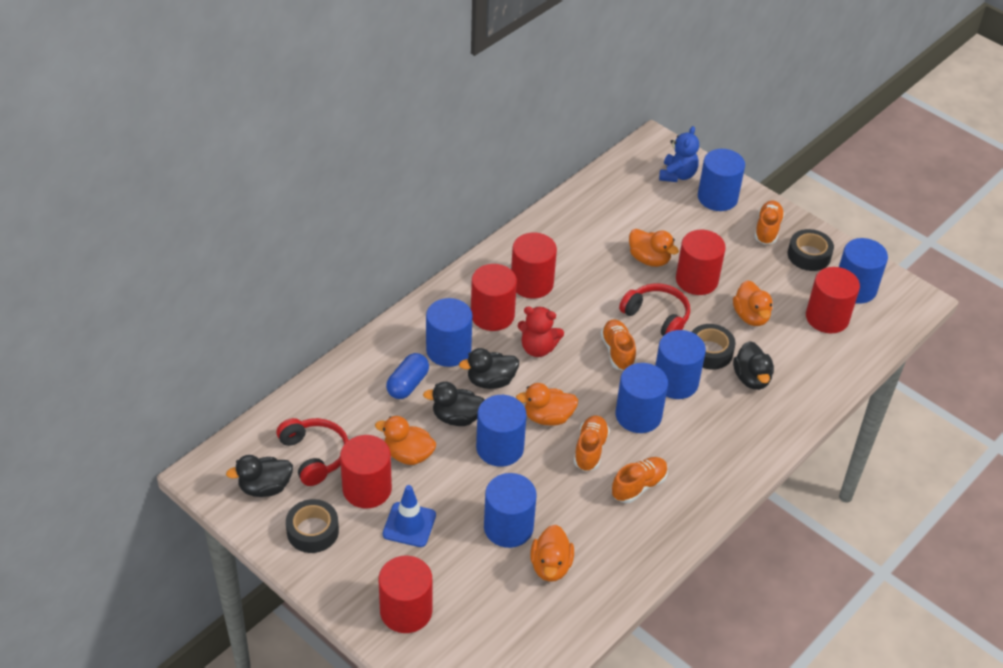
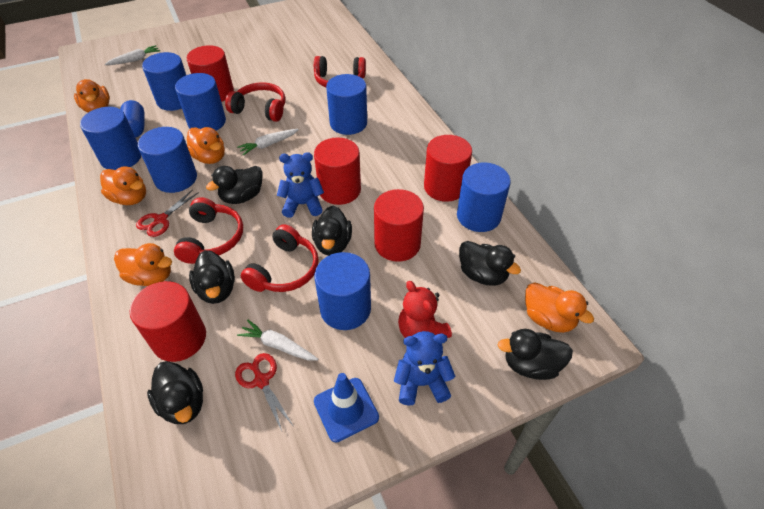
black duck: 4 -> 6
black tape: 3 -> 0
blue teddy bear: 1 -> 2
orange shoe: 4 -> 0
red cylinder: 6 -> 5
red headphones: 2 -> 4
red scissors: 0 -> 2
white carrot: 0 -> 3

